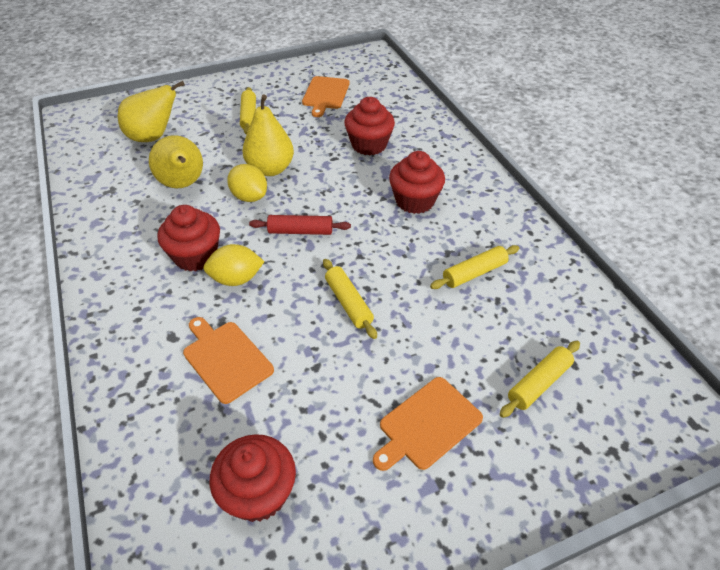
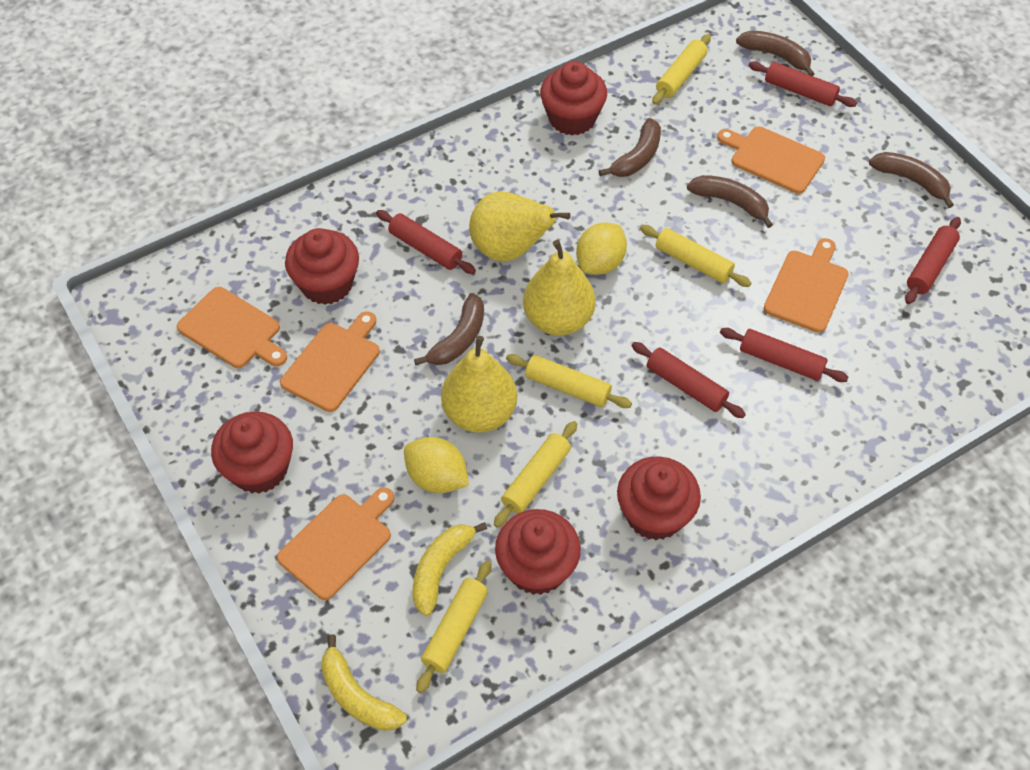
brown banana: 0 -> 5
orange cutting board: 3 -> 5
red cupcake: 4 -> 5
red rolling pin: 1 -> 5
yellow banana: 0 -> 2
yellow rolling pin: 4 -> 5

